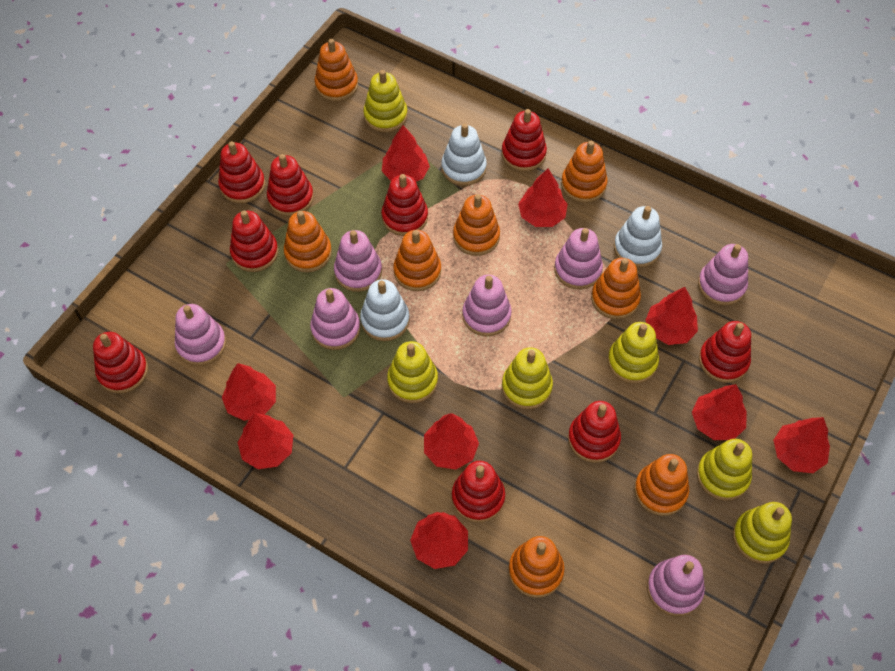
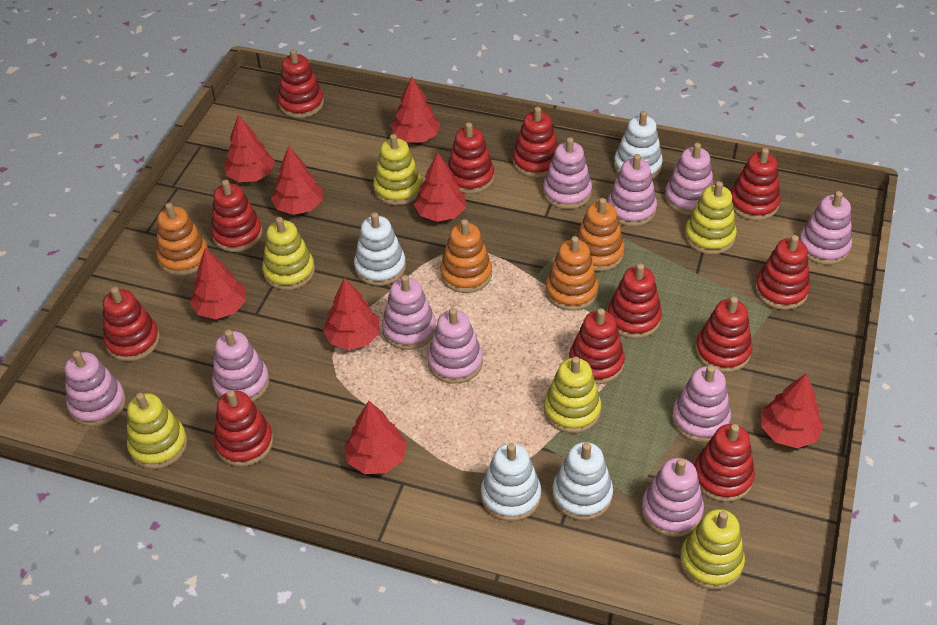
orange stacking toy: 8 -> 4
pink stacking toy: 7 -> 10
red stacking toy: 9 -> 12
red tree: 9 -> 8
white stacking toy: 3 -> 4

